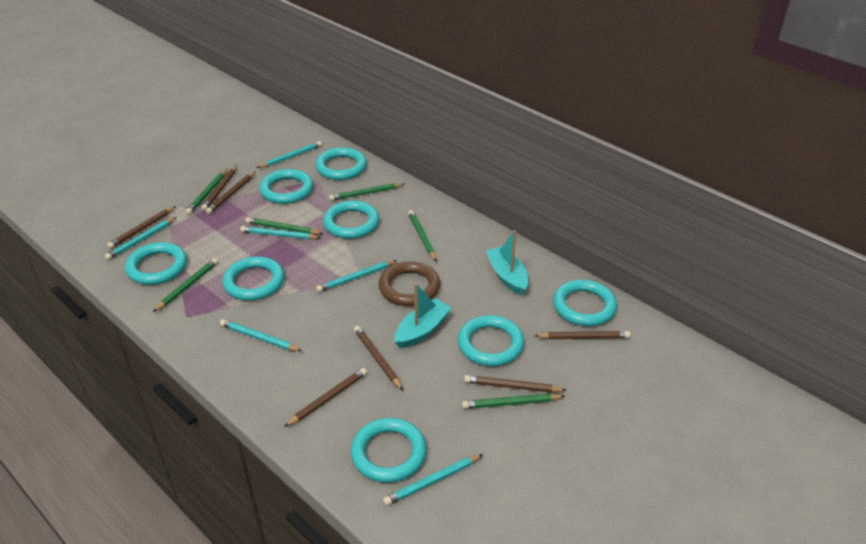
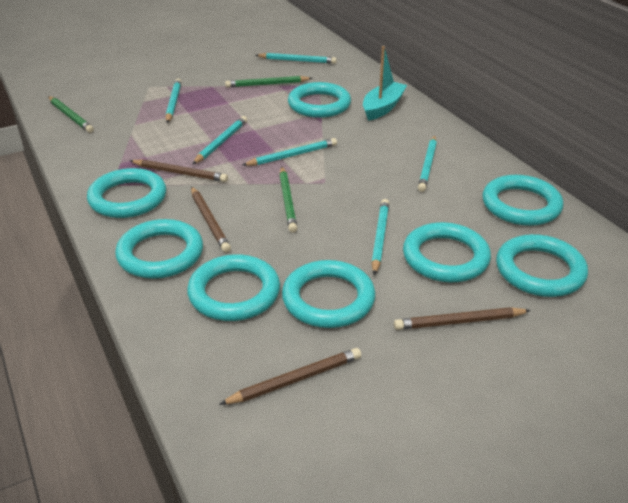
brown pencil: 7 -> 4
brown ring: 1 -> 0
green pencil: 6 -> 3
turquoise boat: 2 -> 1

